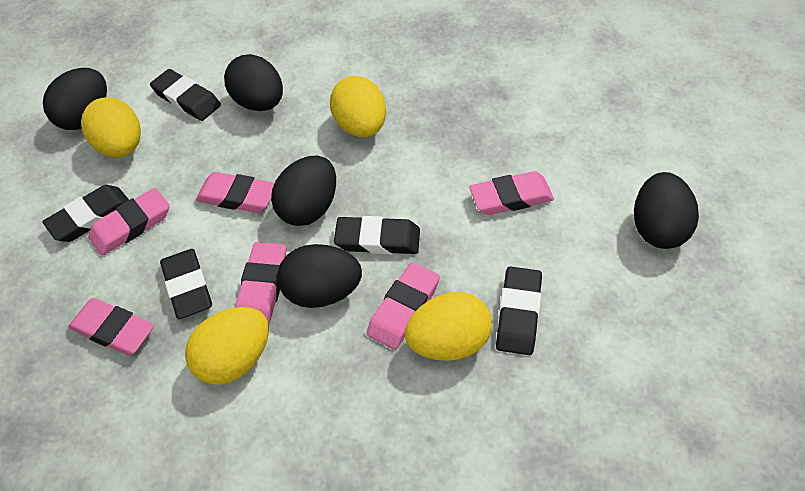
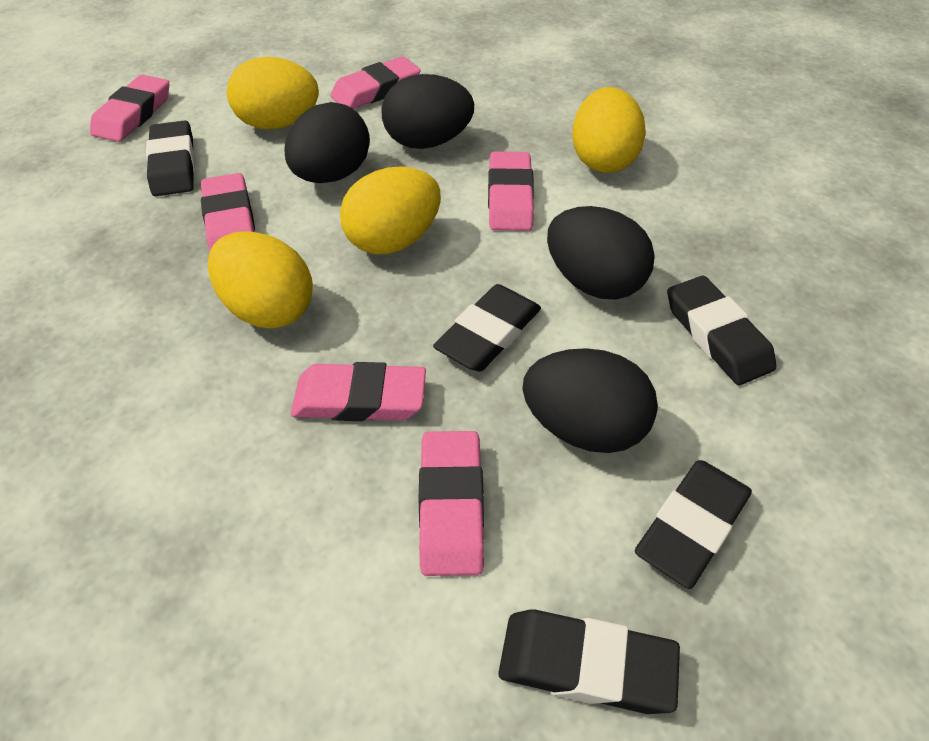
black egg: 5 -> 4

